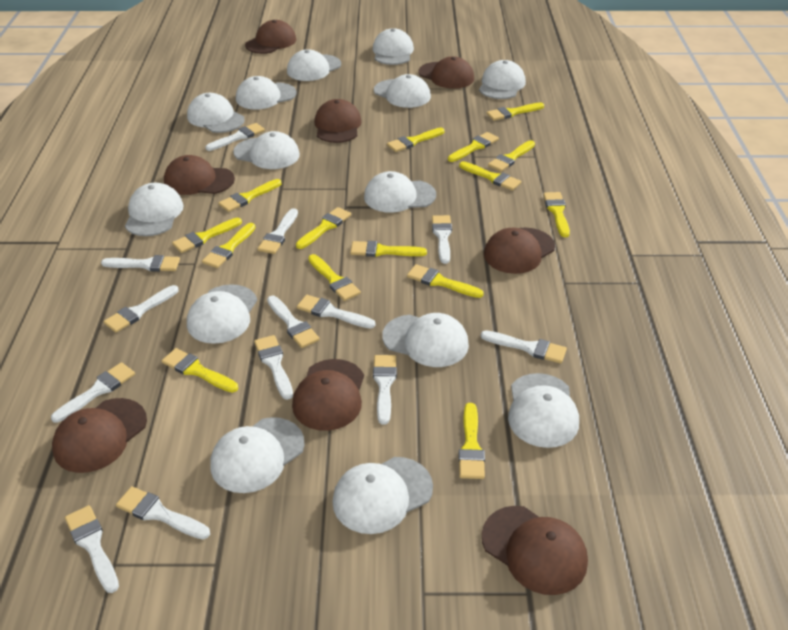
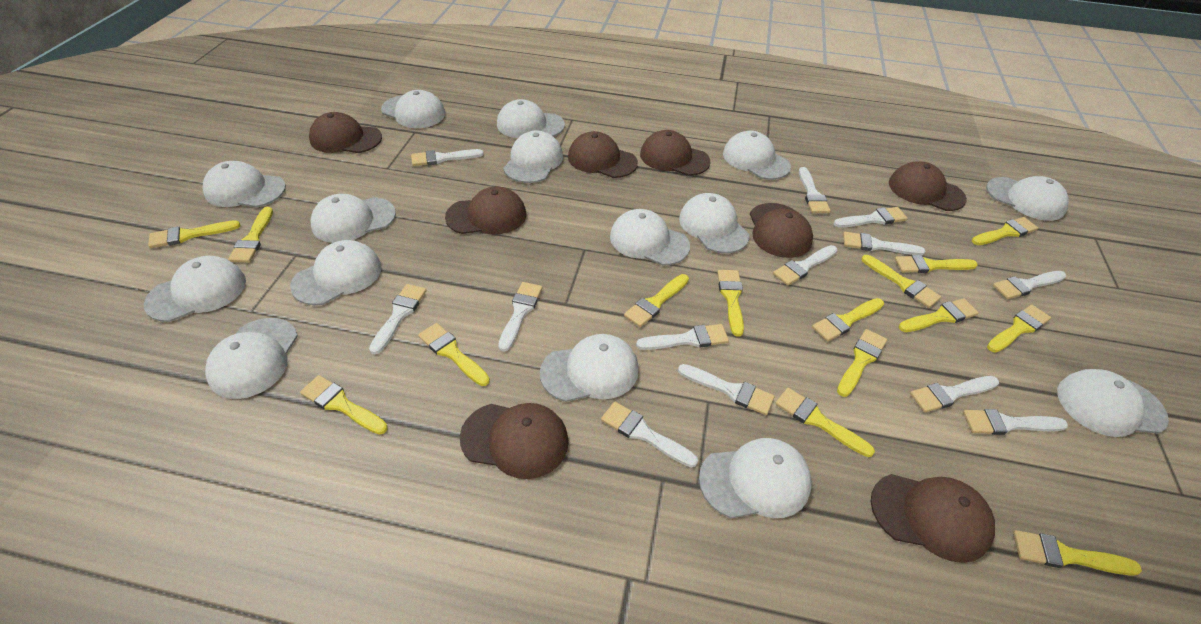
white cap: 14 -> 15

